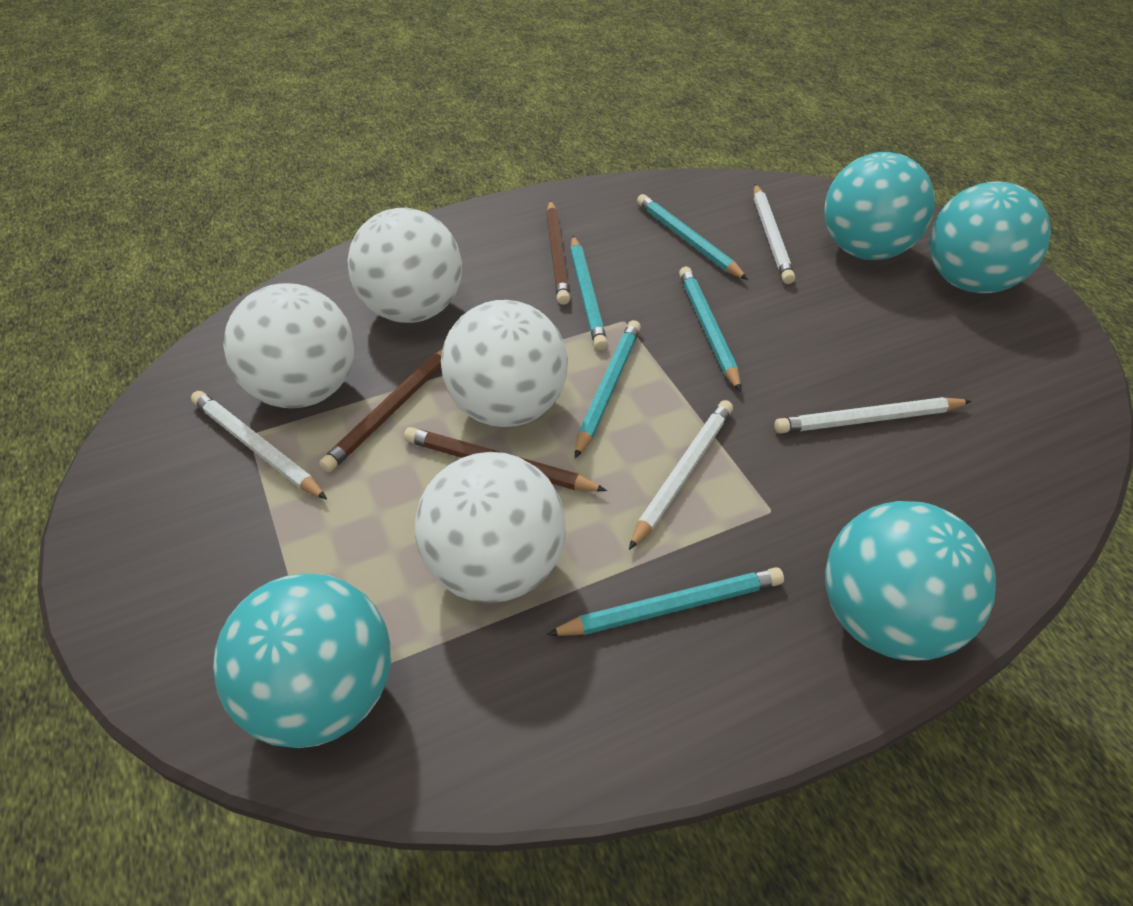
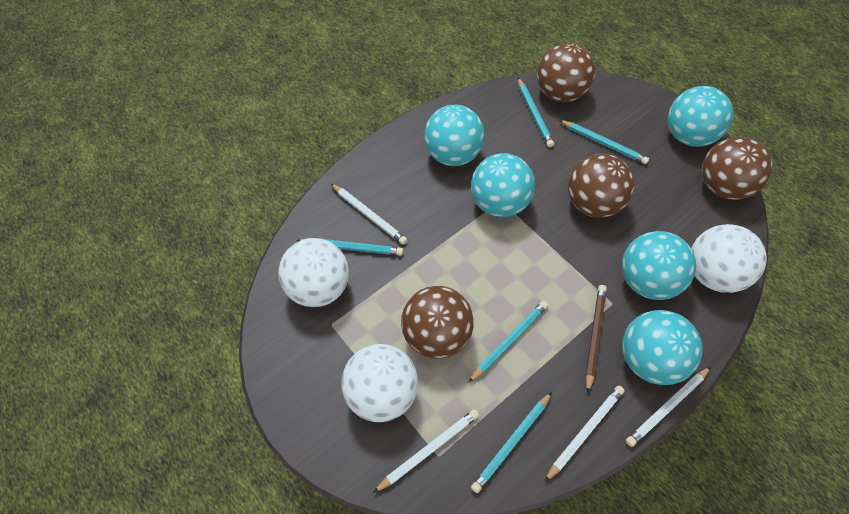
brown ball: 0 -> 4
brown pencil: 3 -> 1
turquoise ball: 4 -> 5
white ball: 4 -> 3

